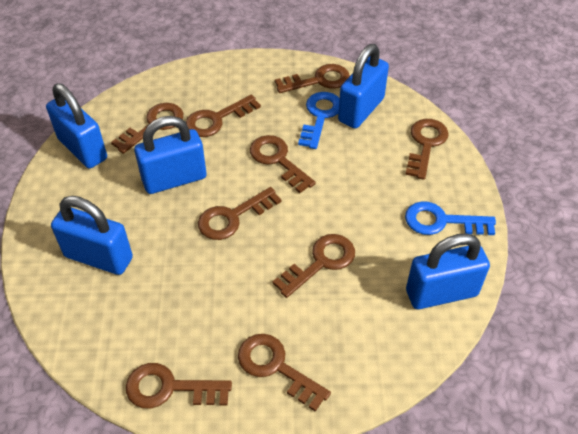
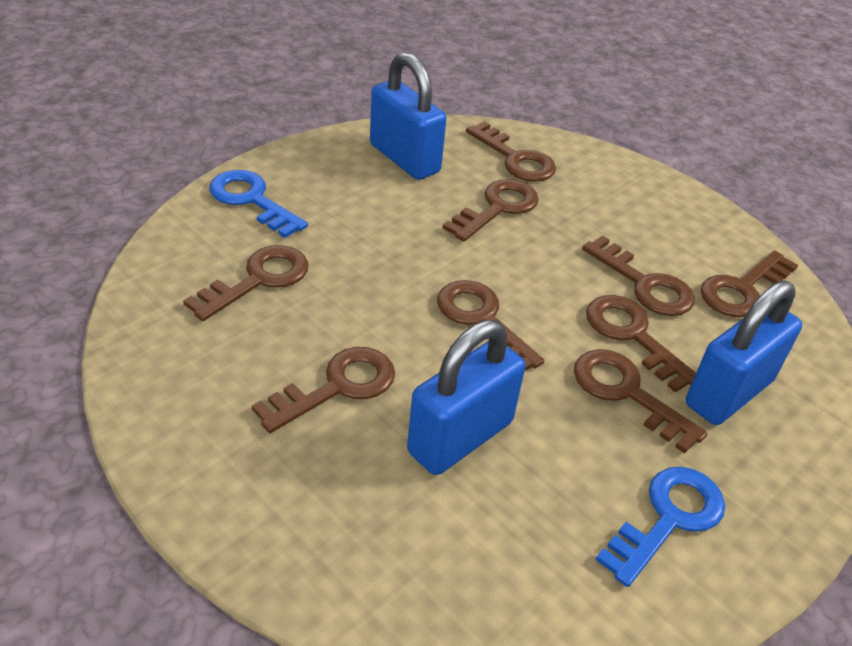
blue padlock: 5 -> 3

